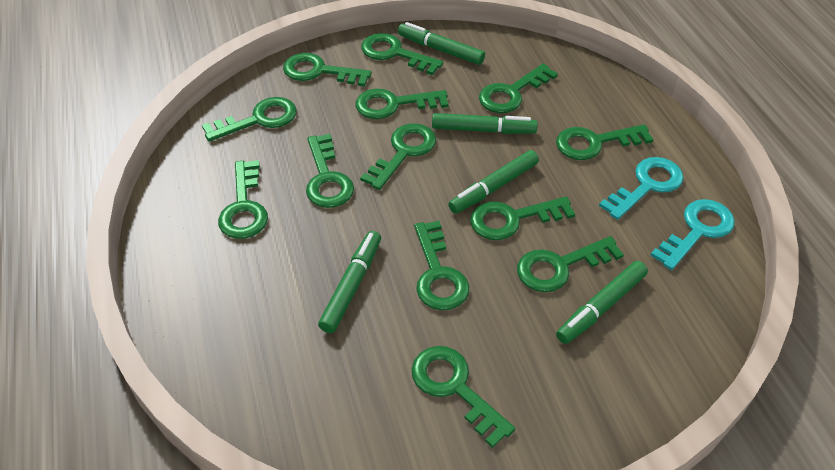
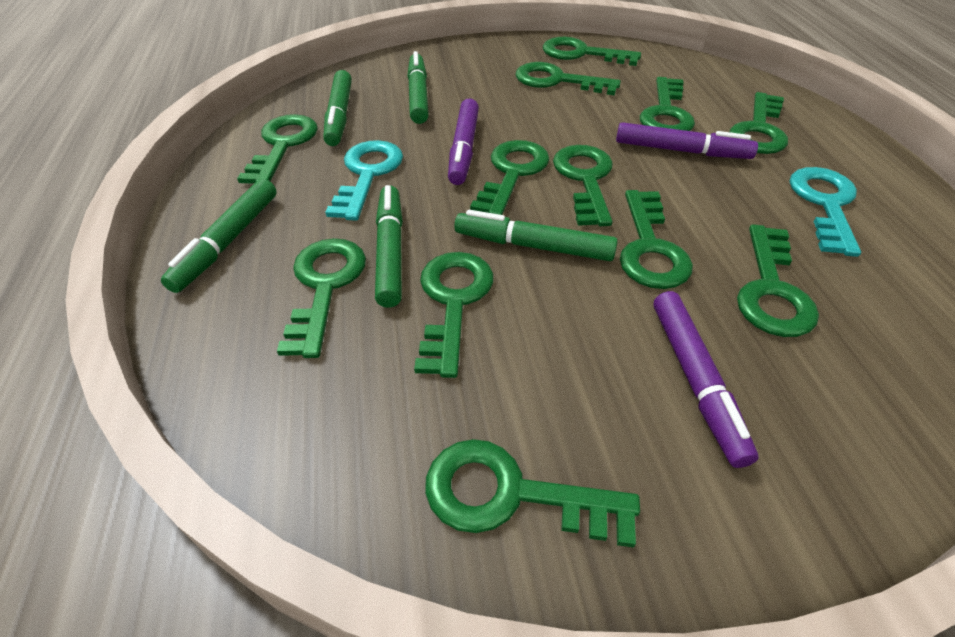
green key: 13 -> 12
purple marker: 0 -> 3

